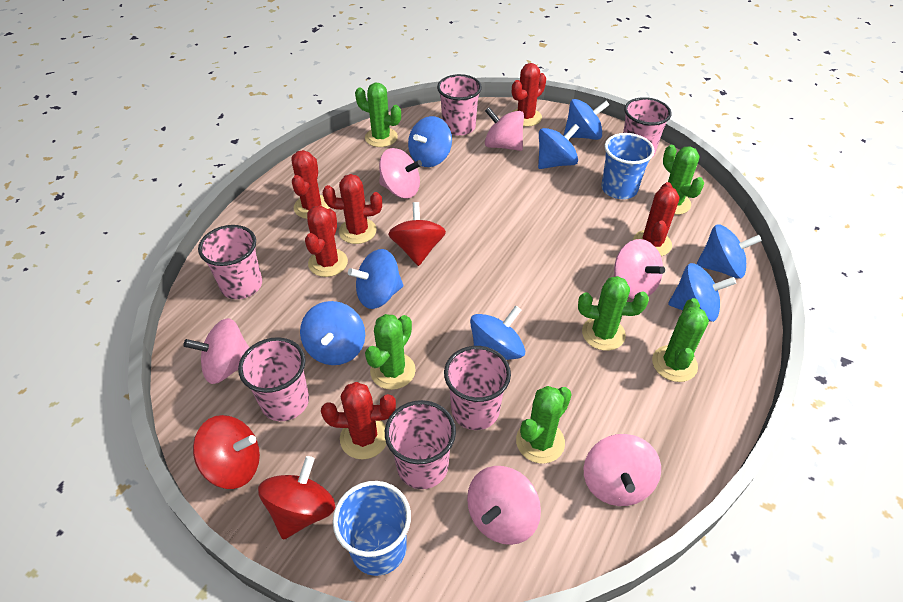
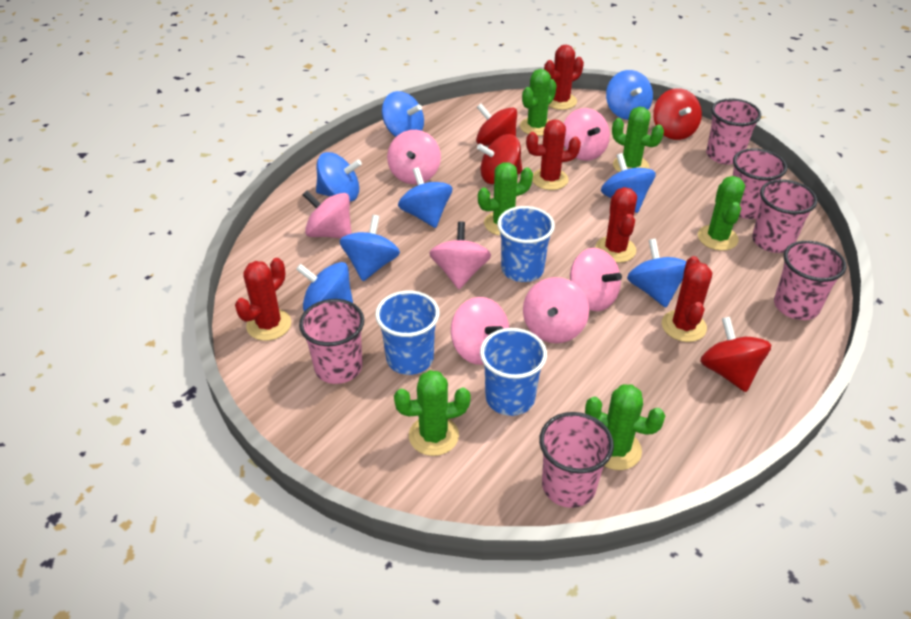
blue cup: 2 -> 3
pink spinning top: 6 -> 7
red cactus: 6 -> 5
red spinning top: 3 -> 4

